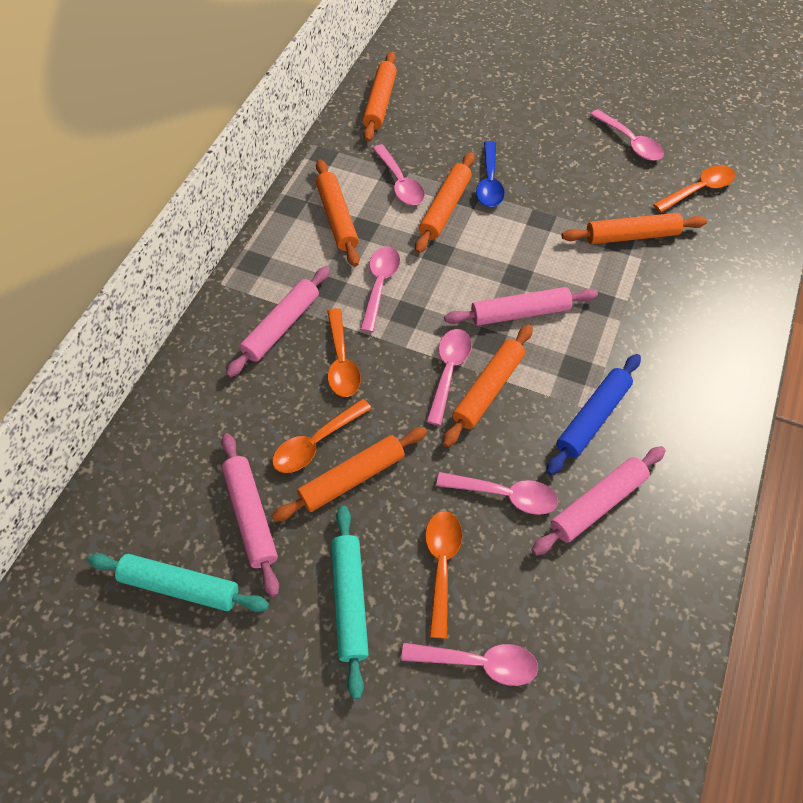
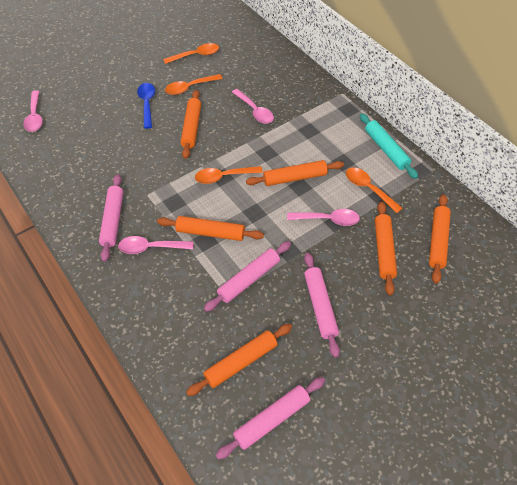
blue rolling pin: 1 -> 0
pink spoon: 6 -> 4
turquoise rolling pin: 2 -> 1

